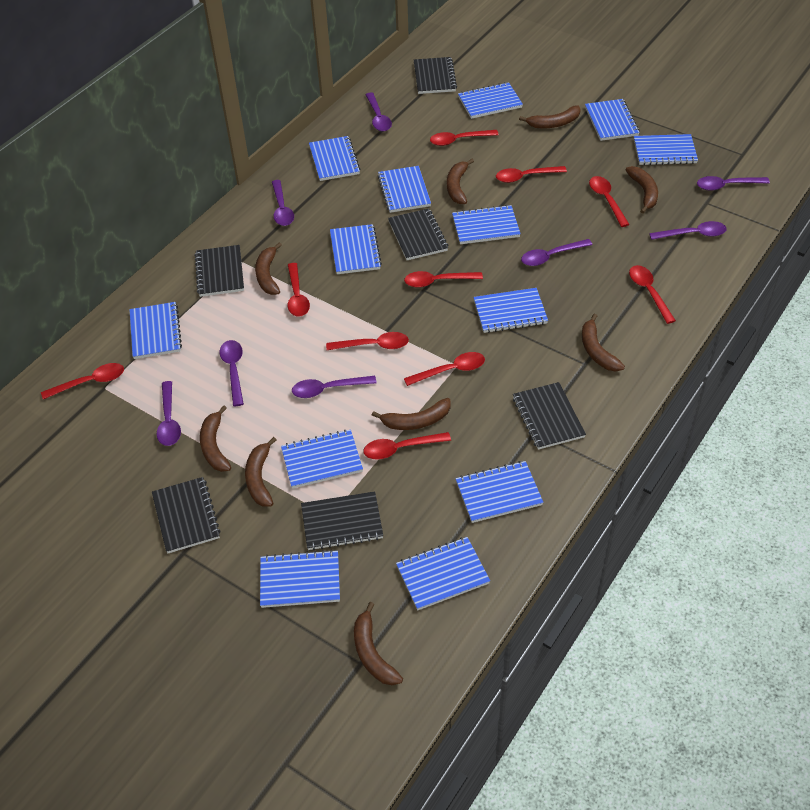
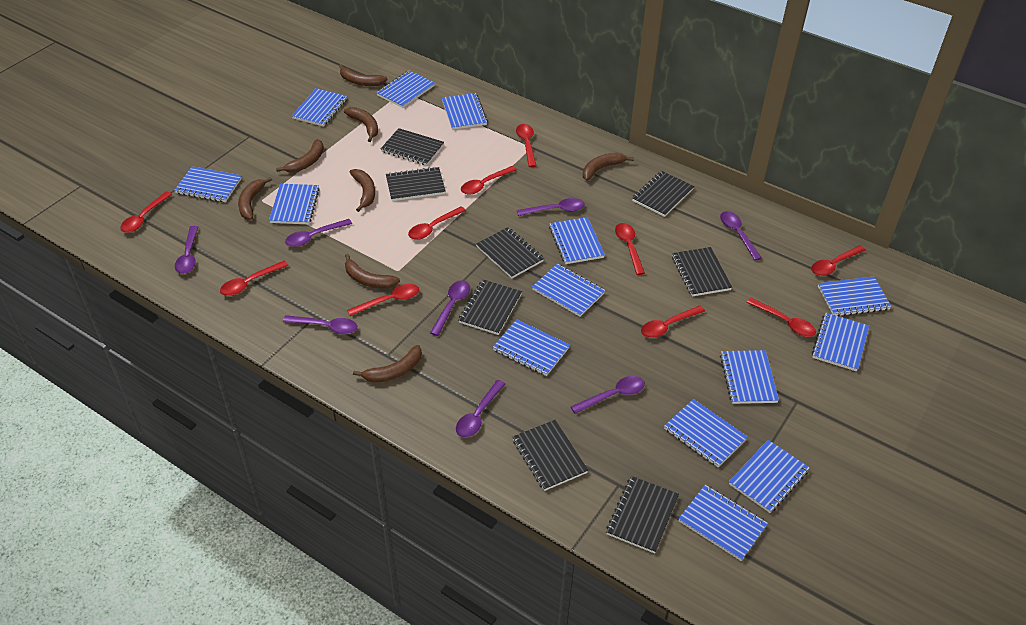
black notebook: 6 -> 8
blue notebook: 13 -> 14
brown banana: 9 -> 8

